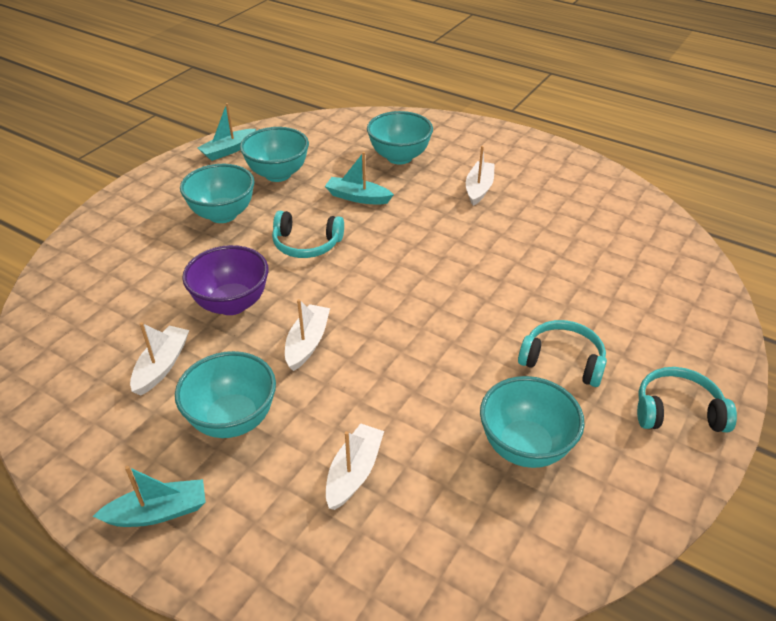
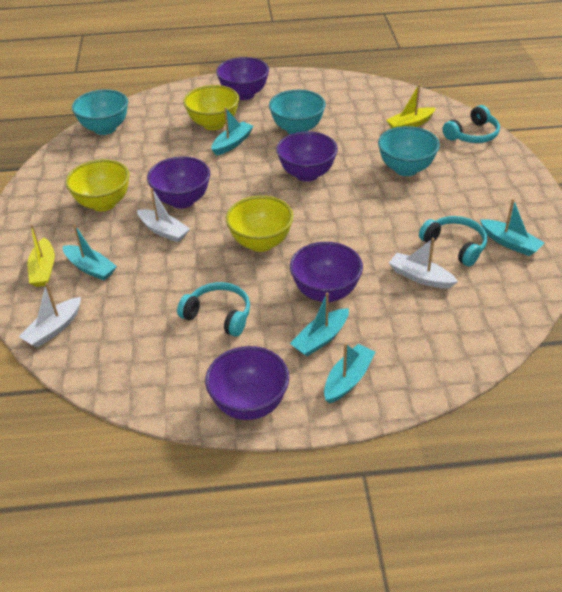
purple bowl: 1 -> 5
turquoise boat: 3 -> 5
turquoise bowl: 5 -> 3
white boat: 4 -> 3
yellow boat: 0 -> 2
yellow bowl: 0 -> 3

